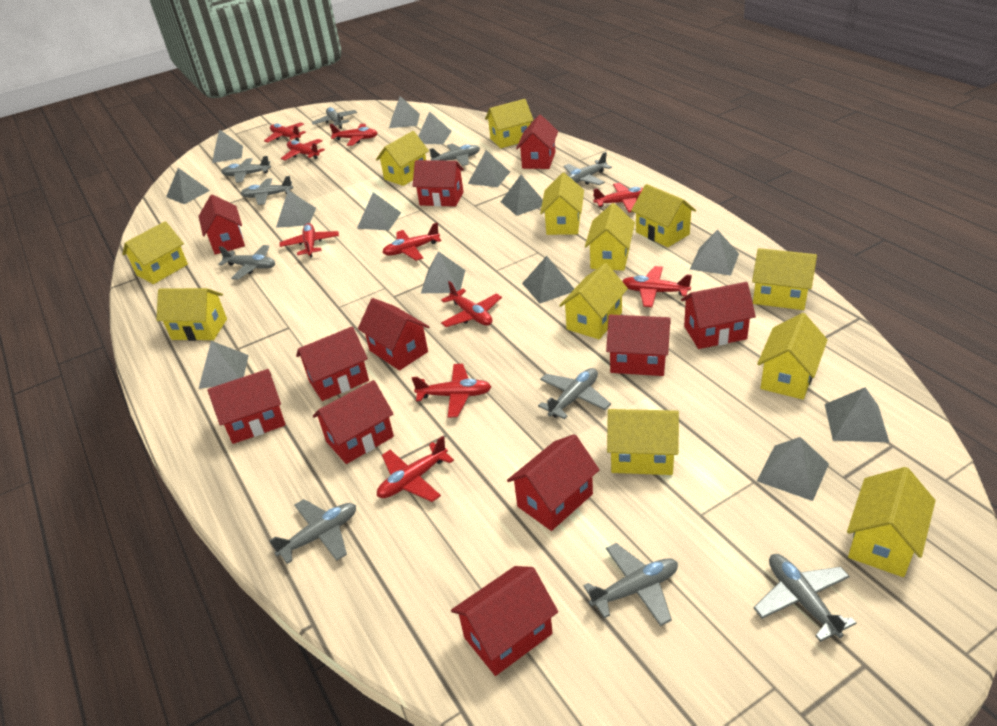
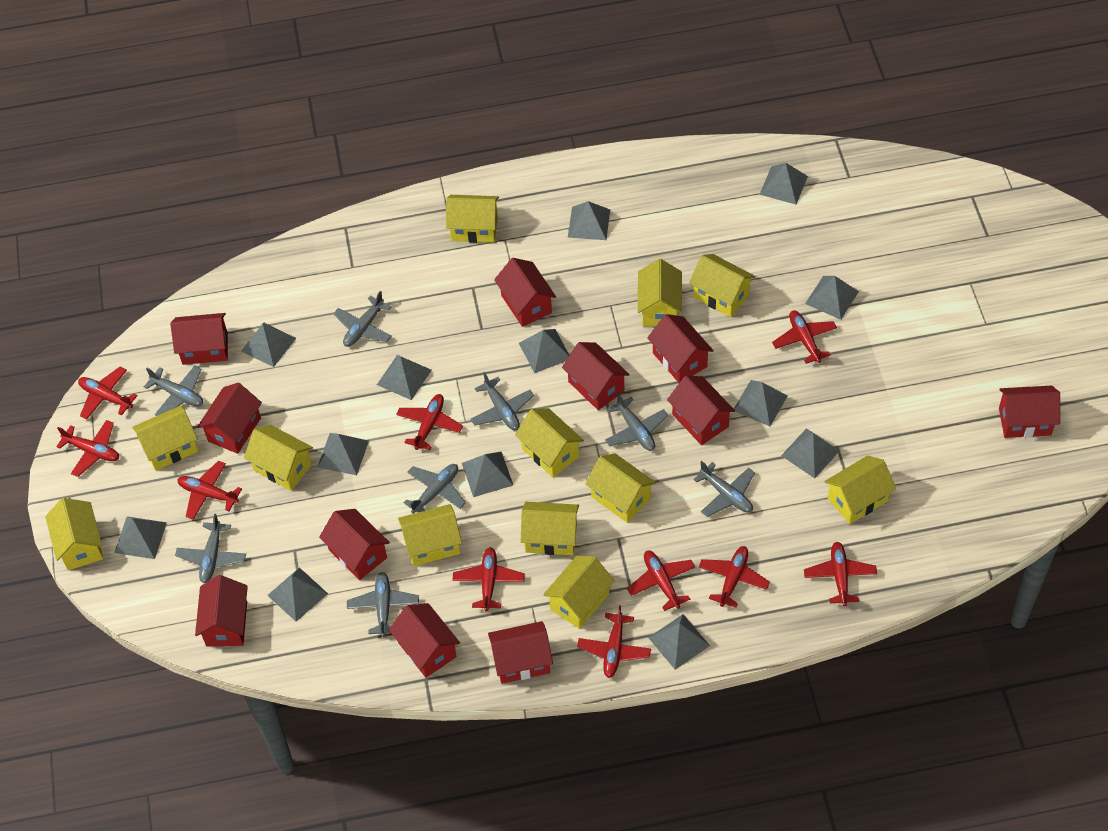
grey plane: 10 -> 8
grey pyramid: 14 -> 13

